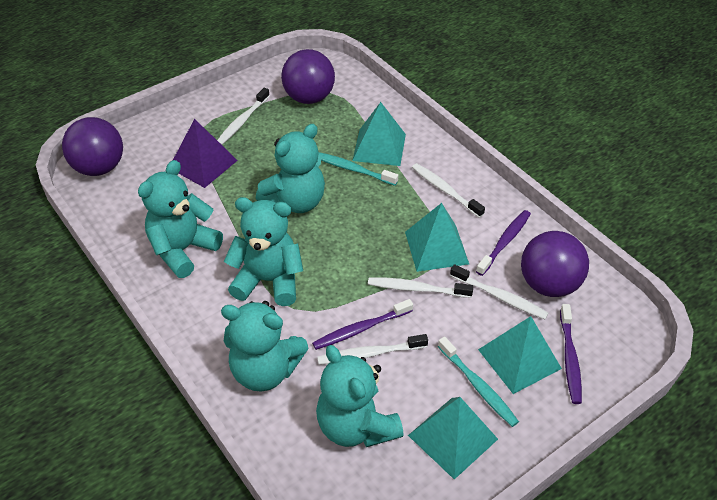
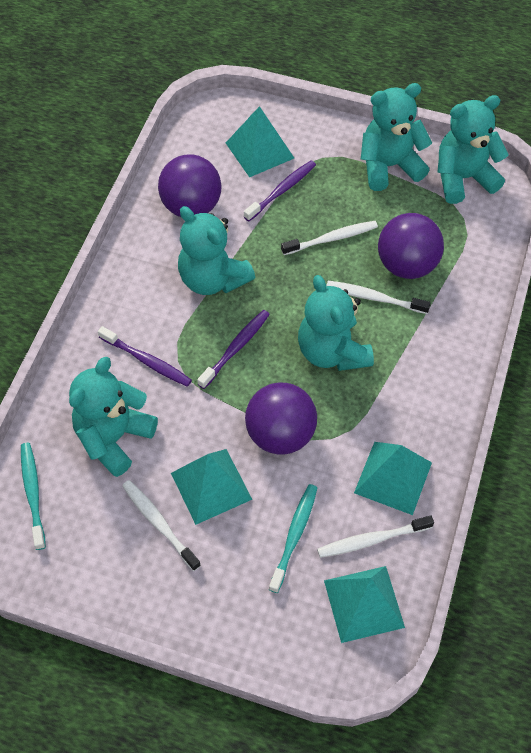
purple pyramid: 1 -> 0
white toothbrush: 5 -> 4

